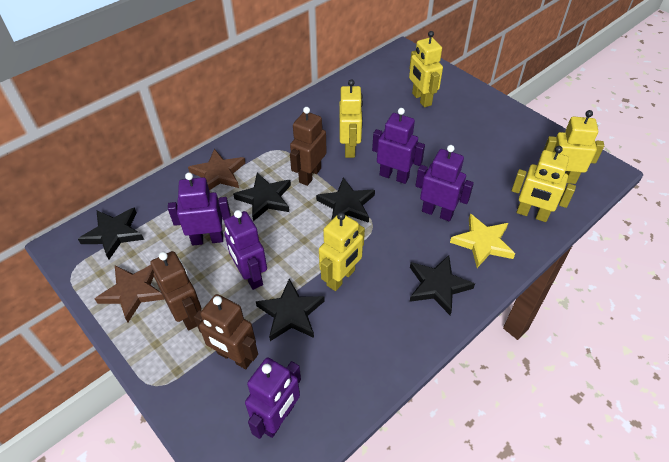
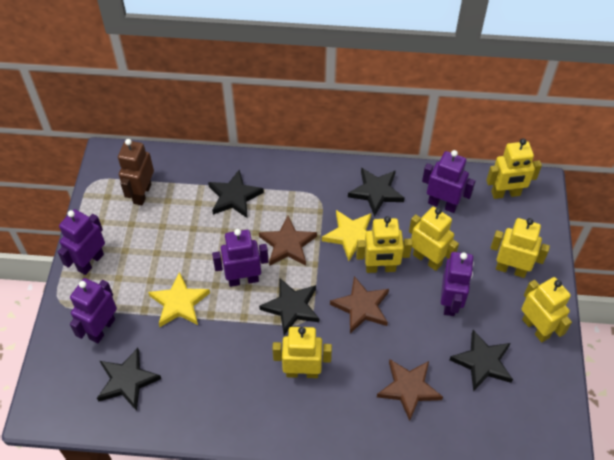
brown robot: 3 -> 1
brown star: 2 -> 3
yellow robot: 5 -> 6
yellow star: 1 -> 2

